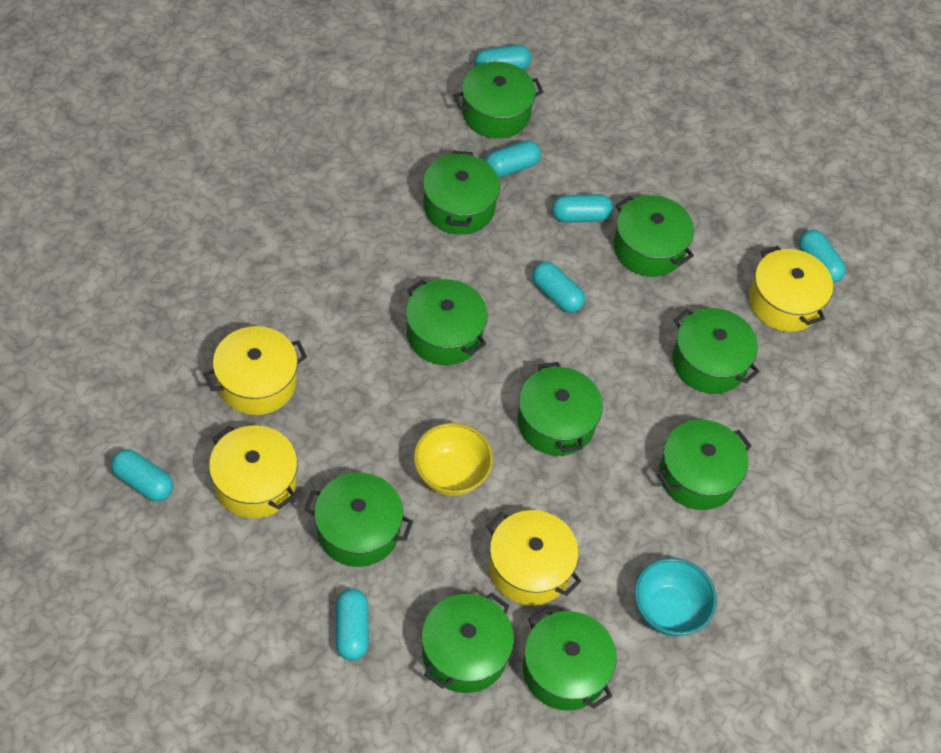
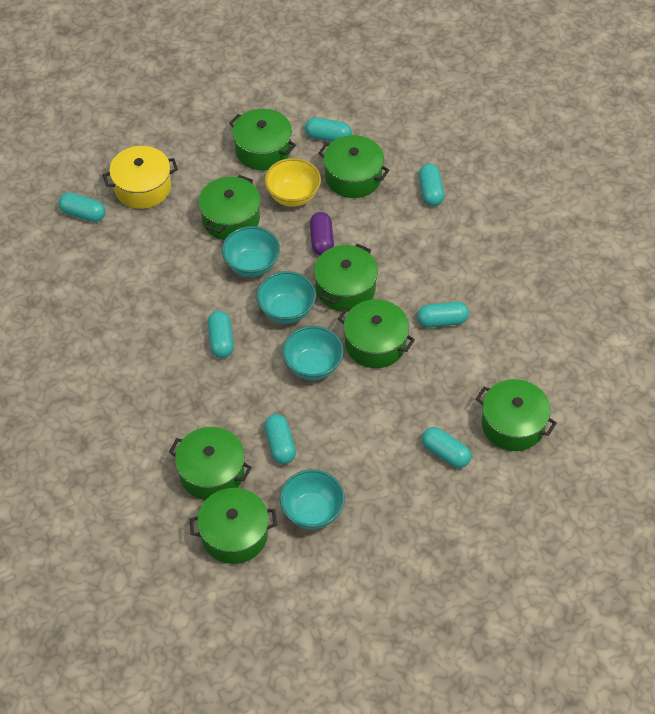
green pot: 10 -> 8
purple capsule: 0 -> 1
turquoise bowl: 1 -> 4
yellow pot: 4 -> 1

